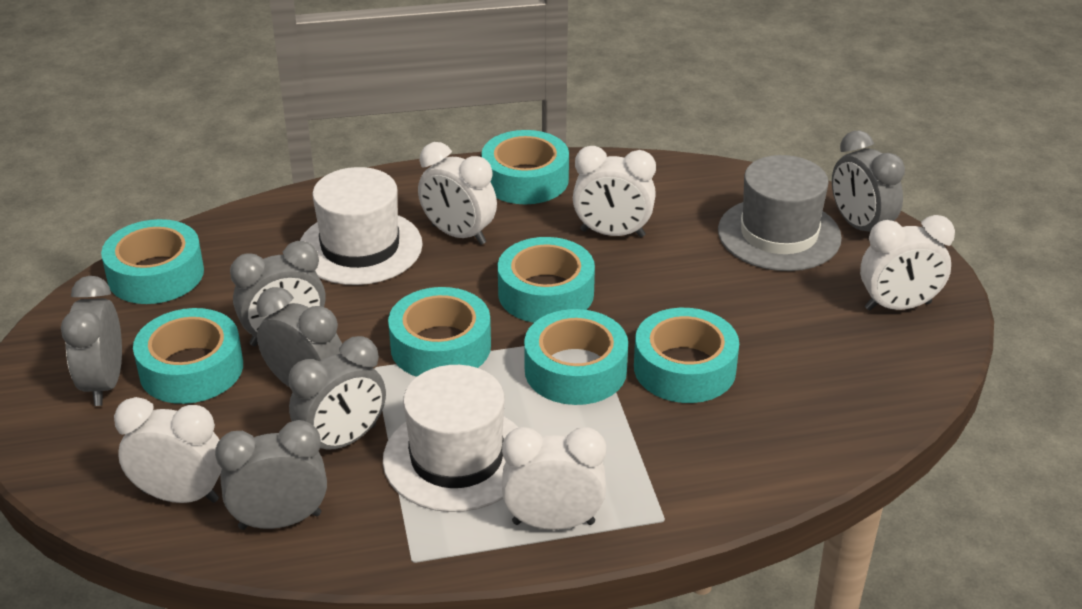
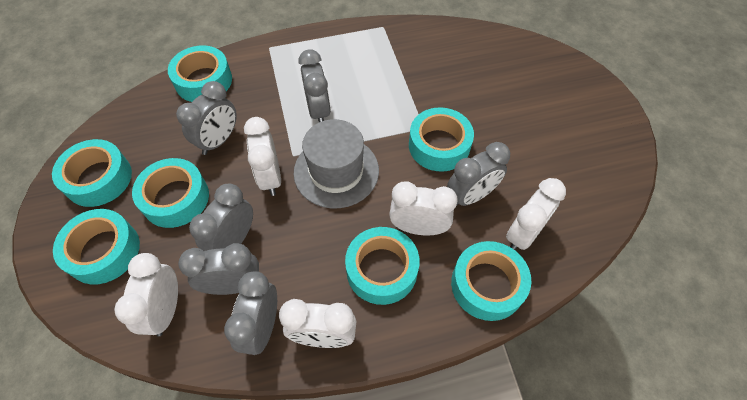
white hat: 2 -> 0

